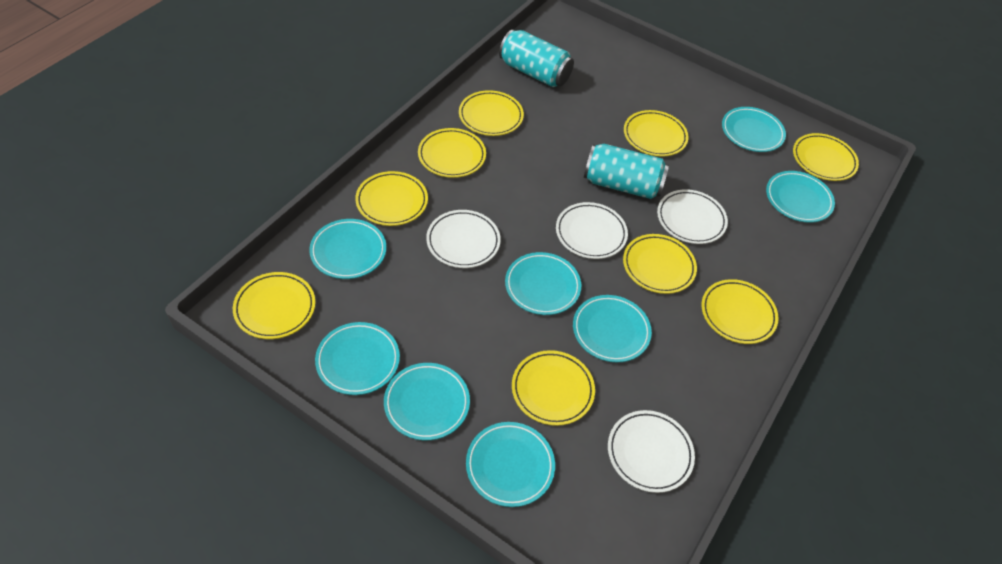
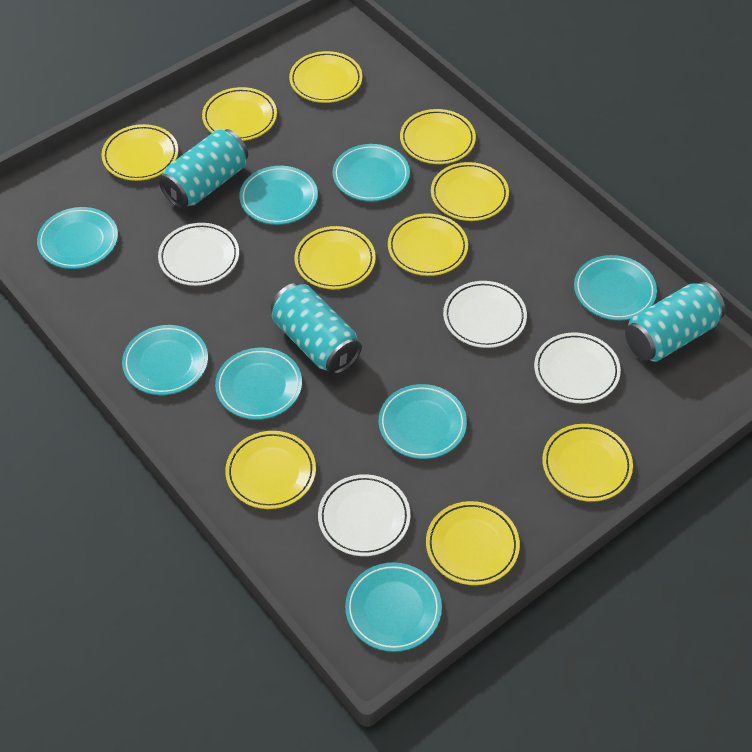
turquoise can: 2 -> 3
yellow plate: 9 -> 10

